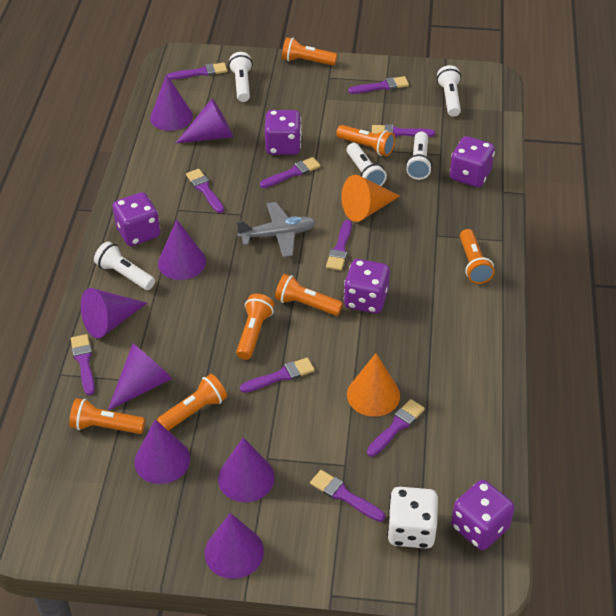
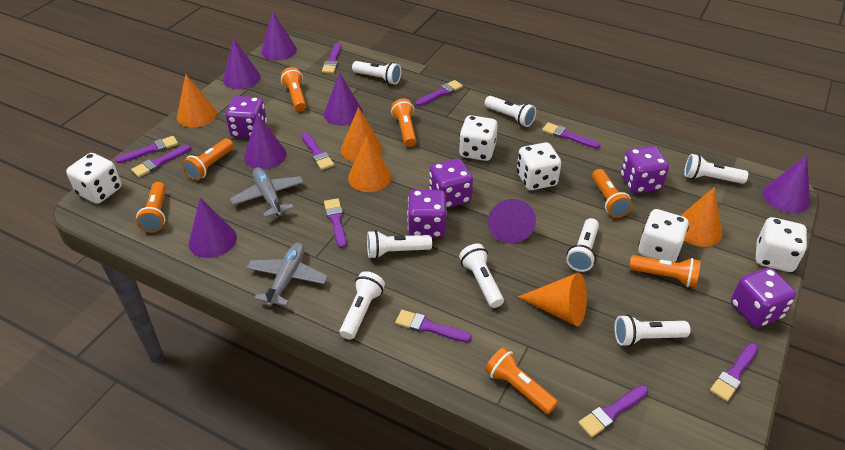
grey plane: 1 -> 2
orange cone: 2 -> 5
purple cone: 8 -> 7
white dice: 1 -> 5
white flashlight: 5 -> 8

